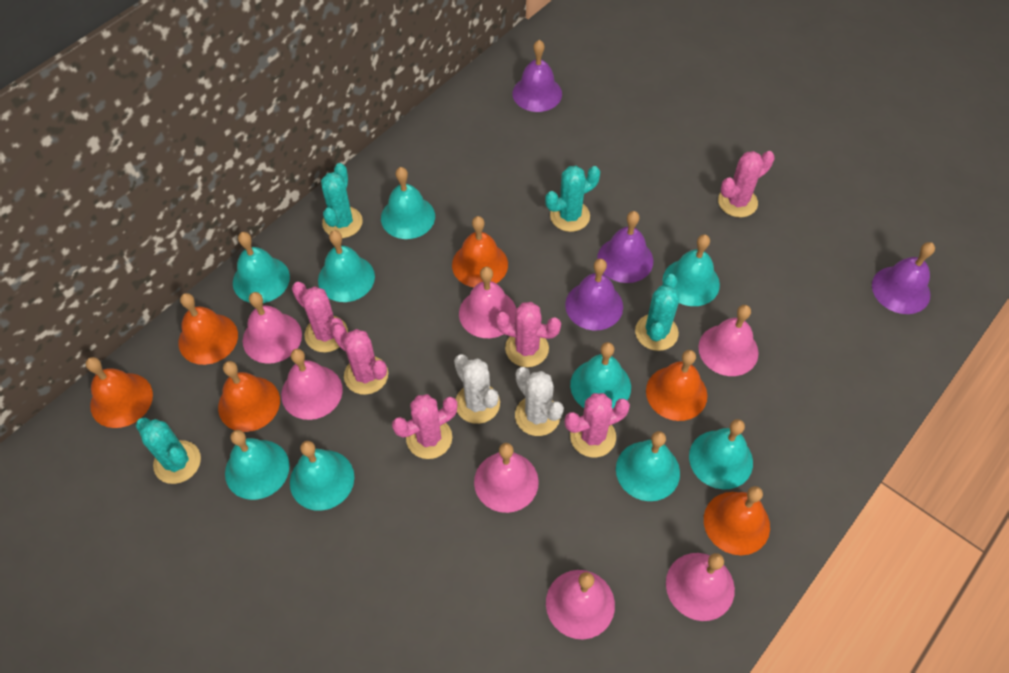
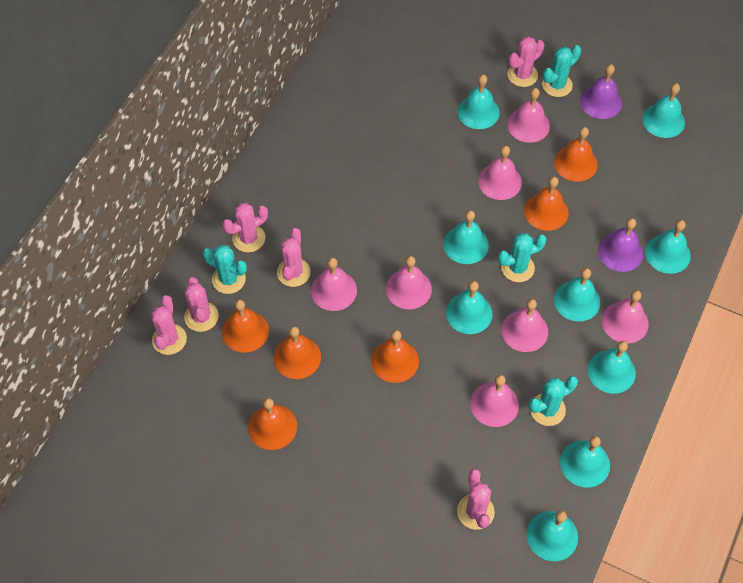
purple bell: 4 -> 2
white cactus: 2 -> 0

